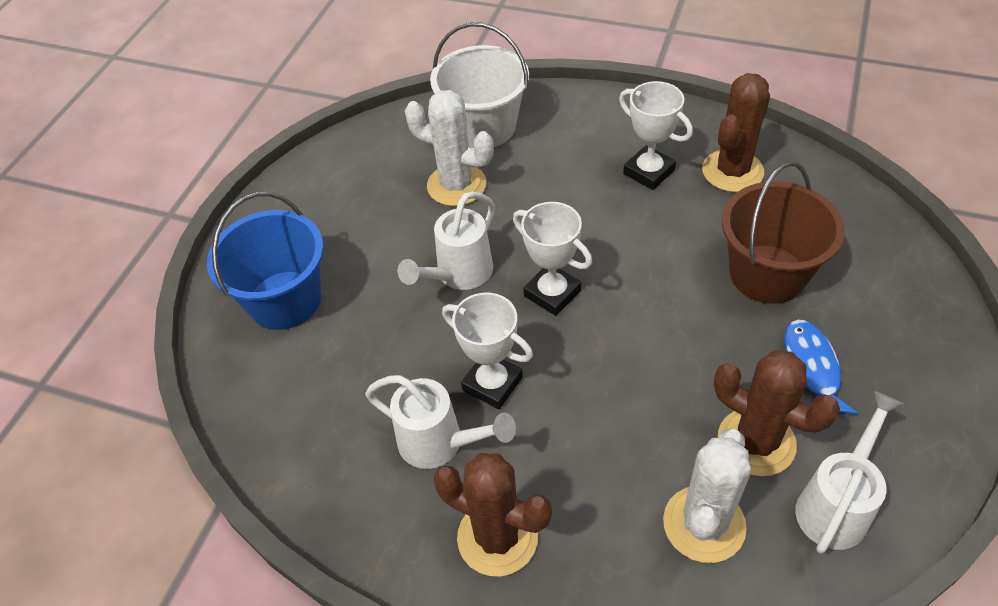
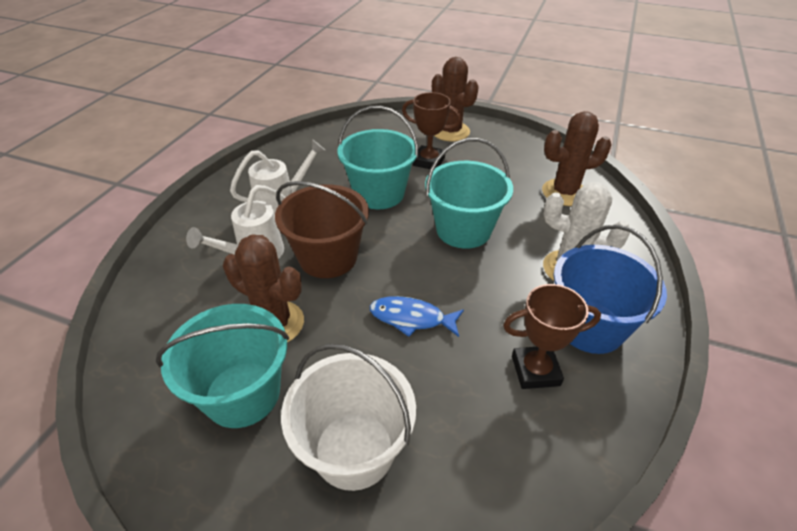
brown trophy: 0 -> 2
turquoise bucket: 0 -> 3
white cactus: 2 -> 1
white trophy: 3 -> 0
white watering can: 3 -> 2

